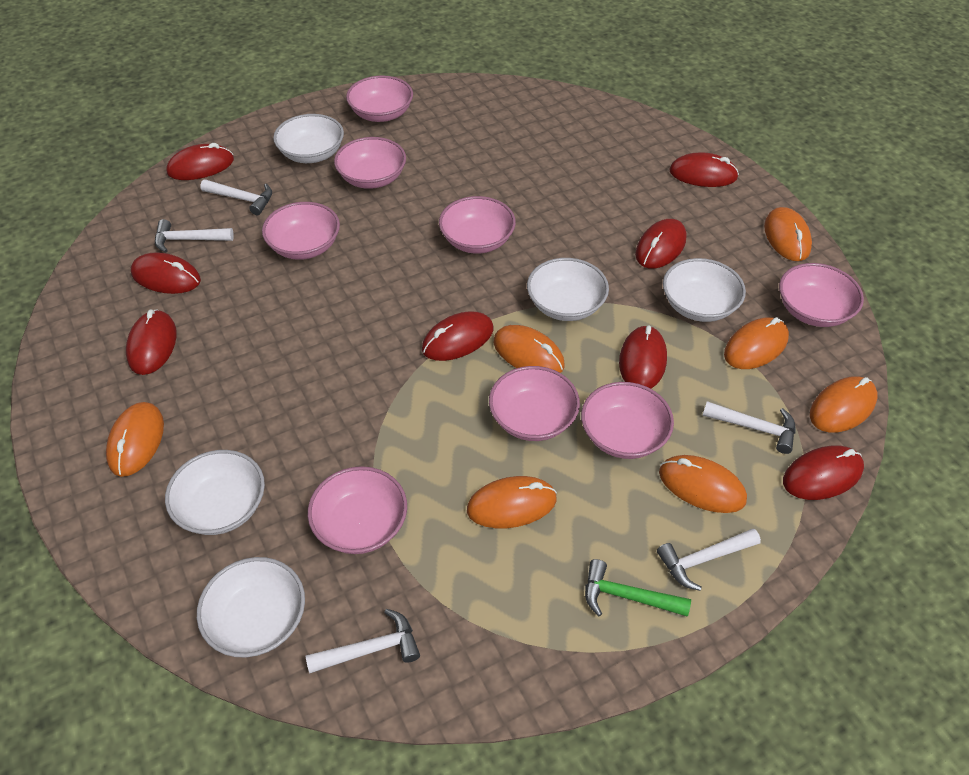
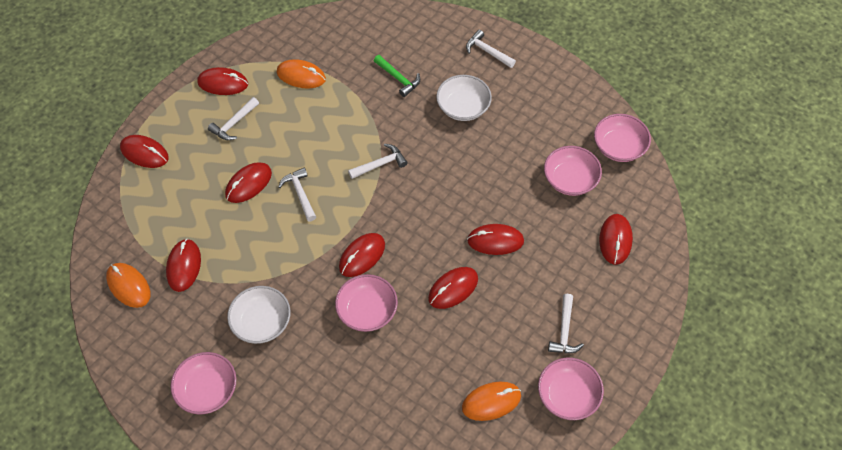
orange mouse: 7 -> 3
pink bowl: 8 -> 5
white bowl: 5 -> 2

